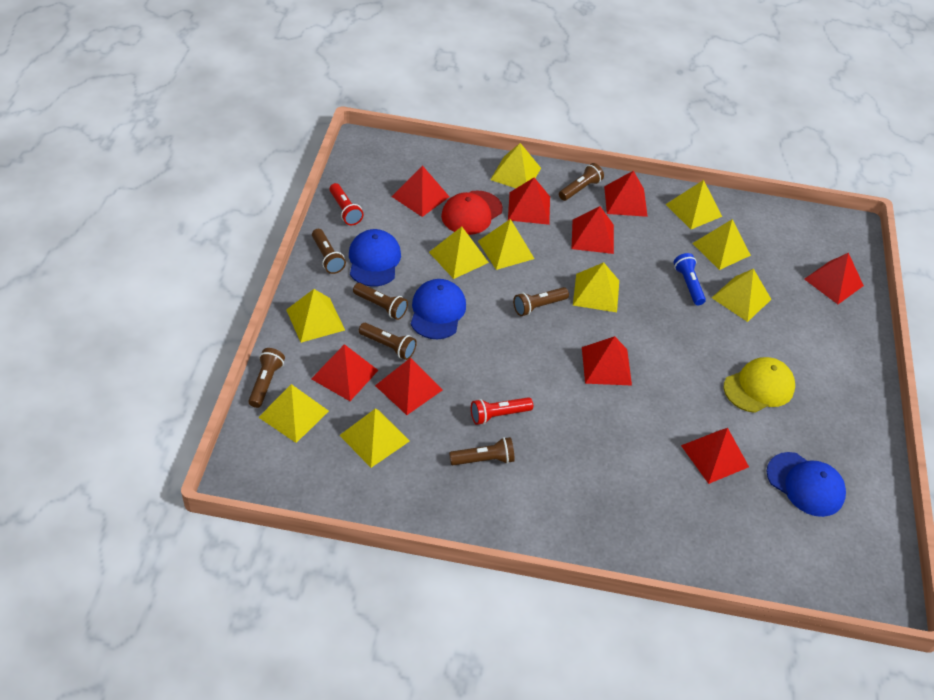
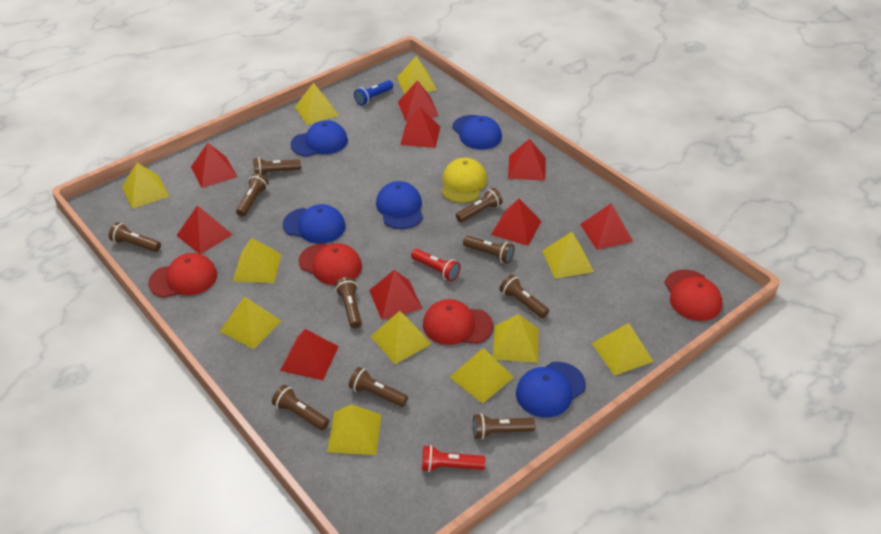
blue cap: 3 -> 5
brown flashlight: 7 -> 10
red cap: 1 -> 4
yellow pyramid: 10 -> 11

